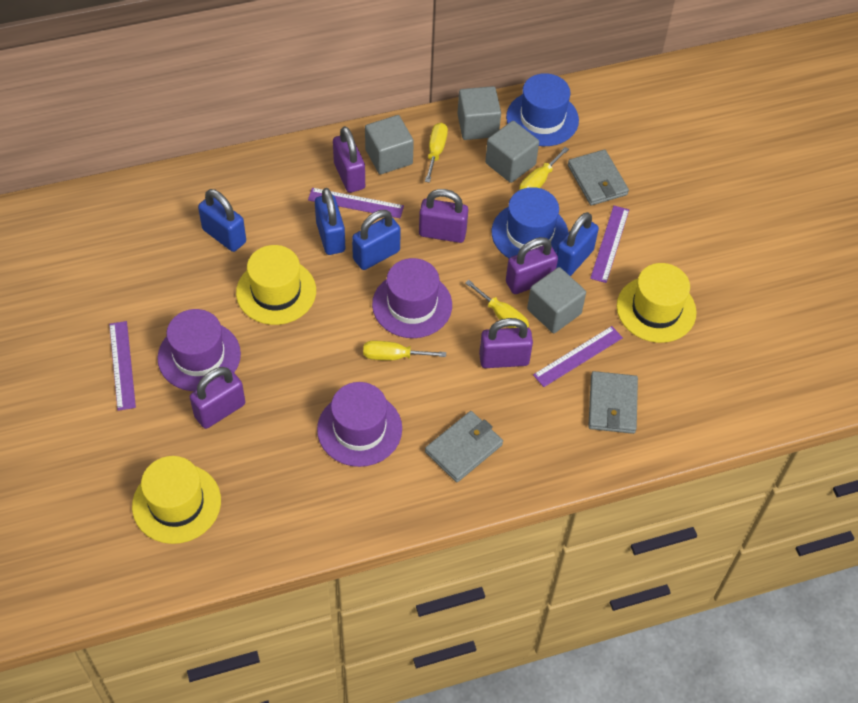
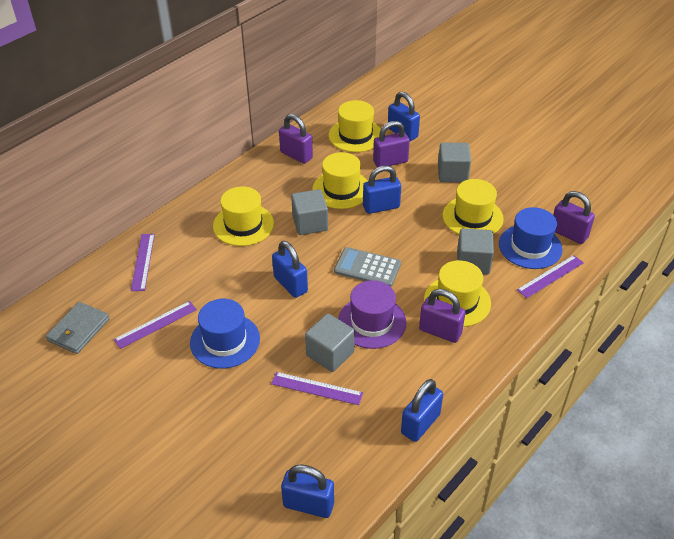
blue padlock: 4 -> 5
grey calculator: 0 -> 1
grey wallet: 3 -> 1
purple hat: 3 -> 1
purple padlock: 5 -> 4
yellow hat: 3 -> 5
yellow screwdriver: 4 -> 0

